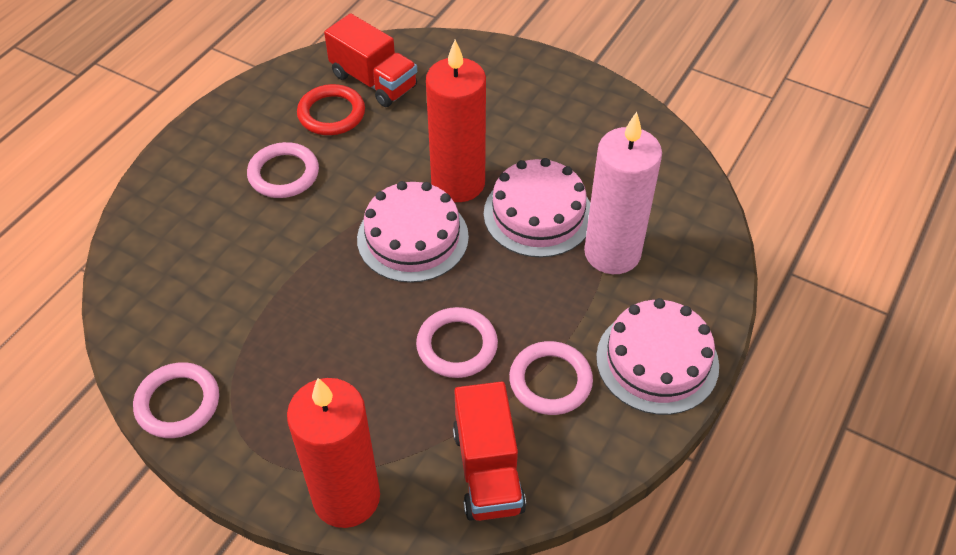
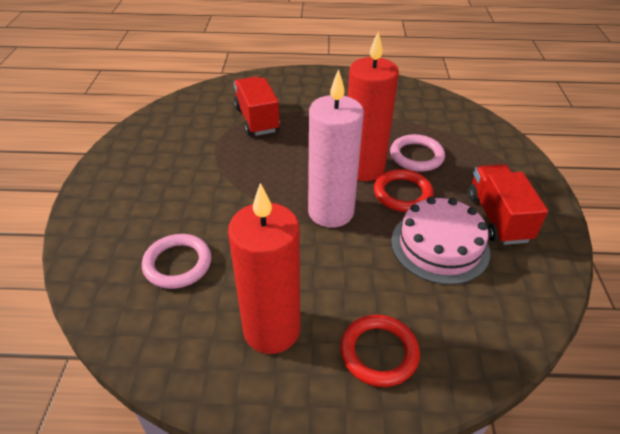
pink cake: 3 -> 1
pink ring: 4 -> 2
red ring: 1 -> 2

